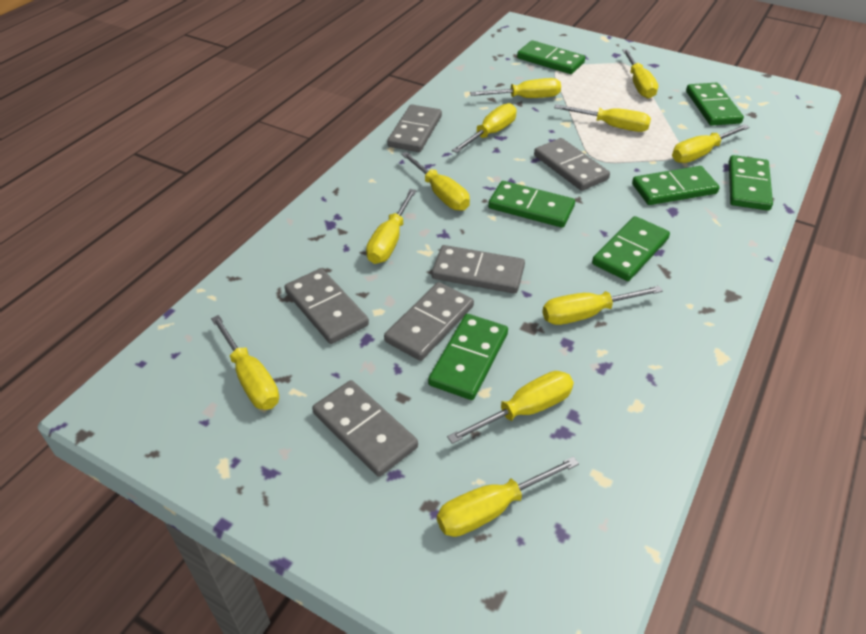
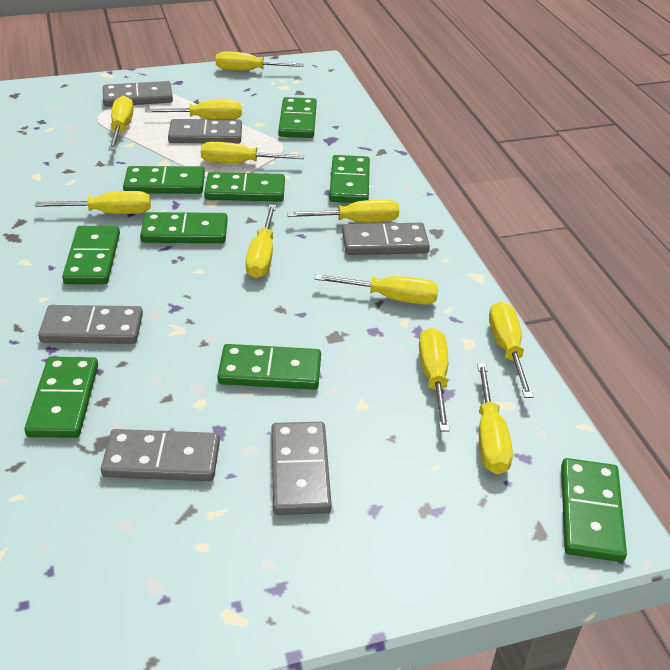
green domino: 7 -> 9

